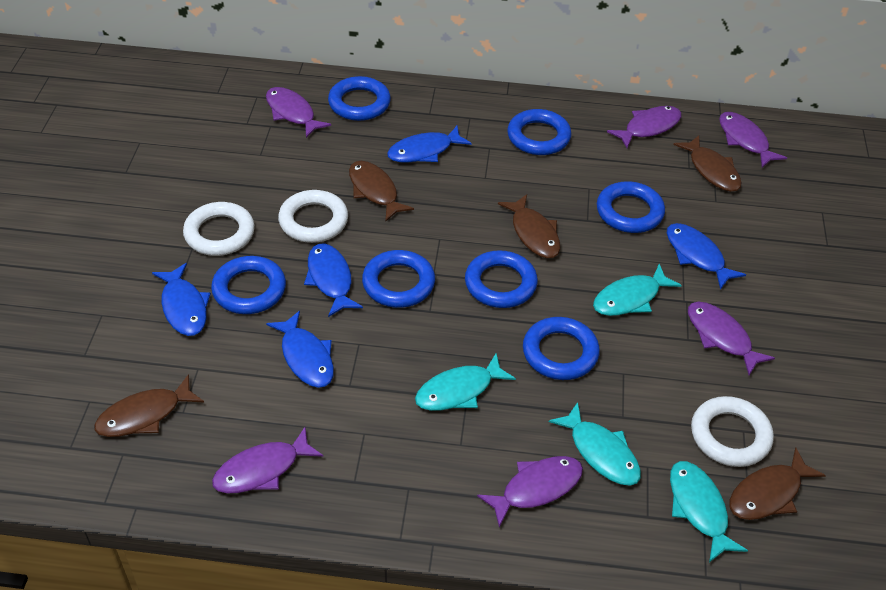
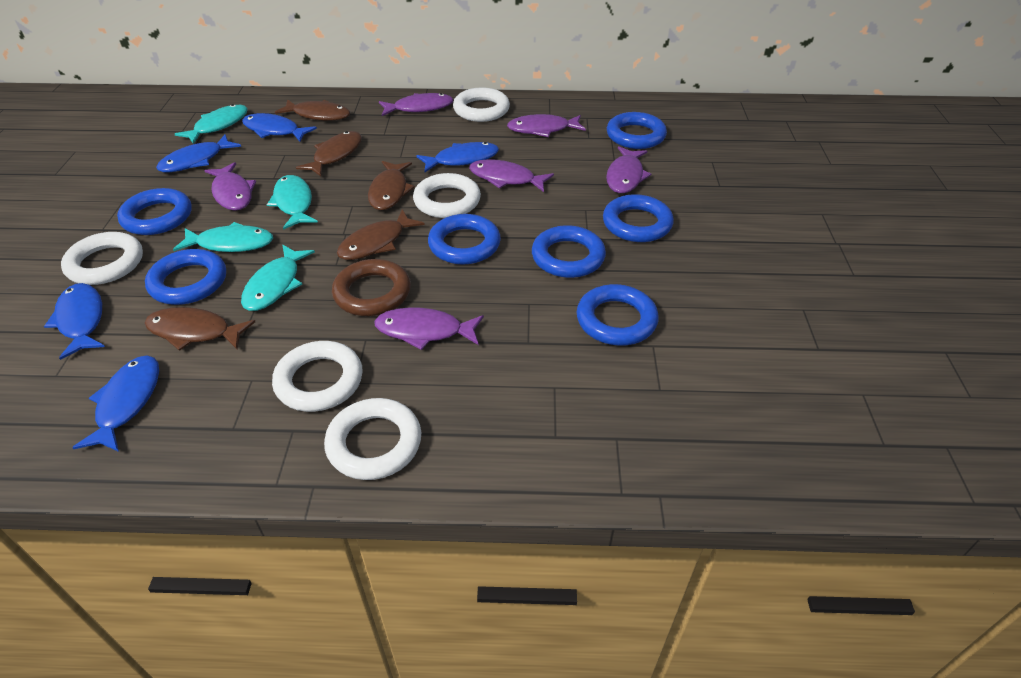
brown ring: 0 -> 1
white ring: 3 -> 5

